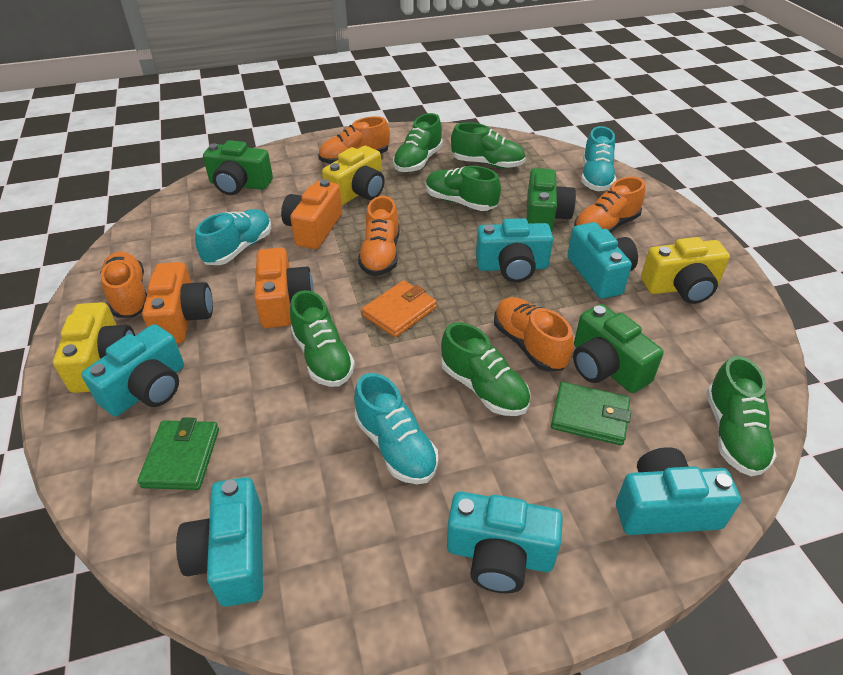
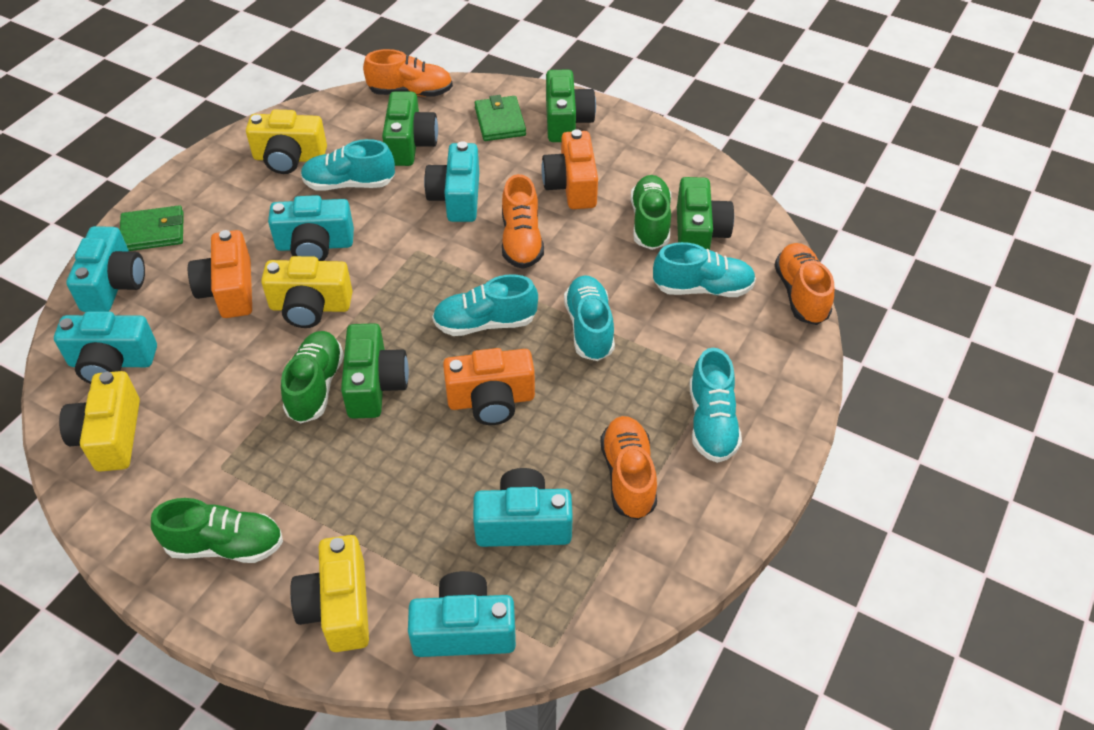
green camera: 3 -> 4
green shoe: 6 -> 3
orange shoe: 5 -> 4
orange wallet: 1 -> 0
turquoise shoe: 3 -> 5
yellow camera: 3 -> 4

